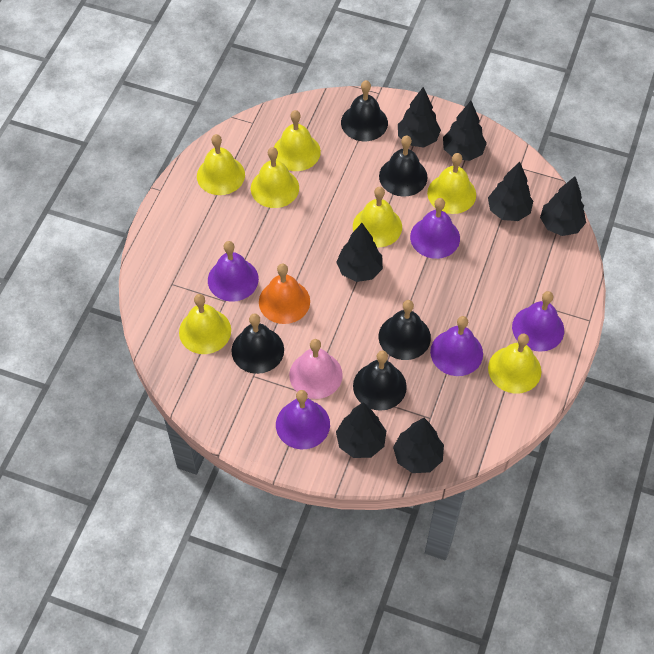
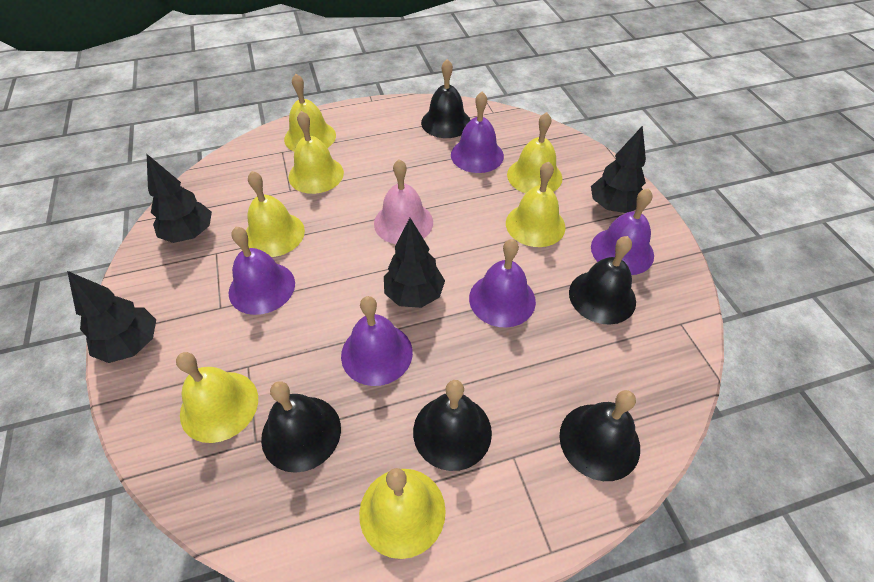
black tree: 7 -> 4
orange bell: 1 -> 0

